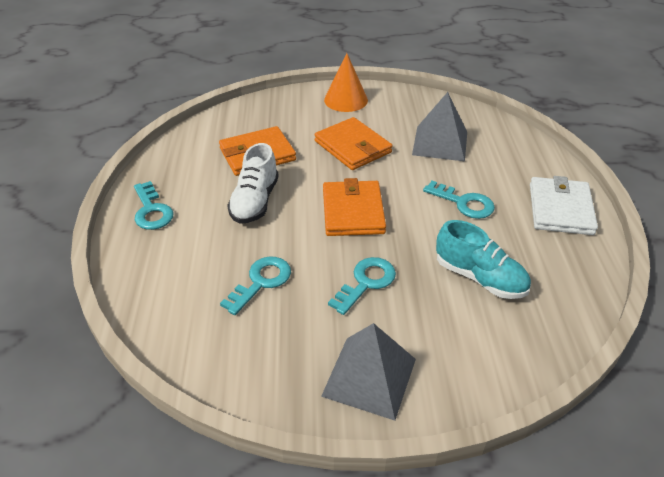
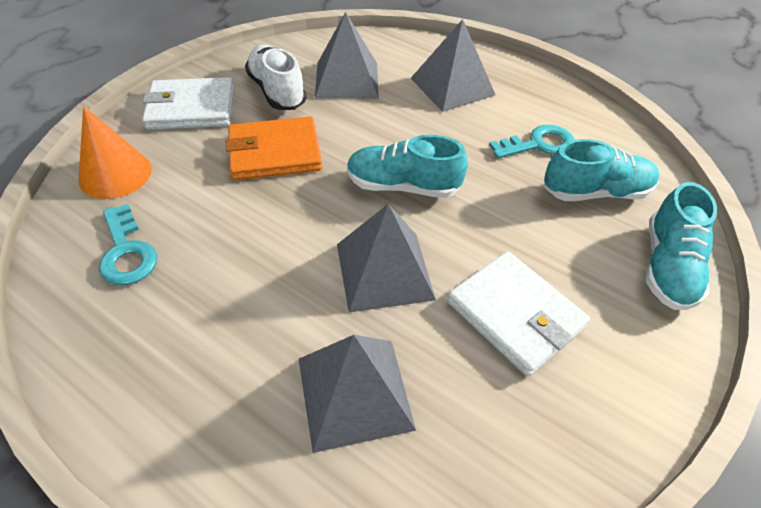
grey pyramid: 2 -> 4
orange wallet: 3 -> 1
turquoise key: 4 -> 2
turquoise shoe: 1 -> 3
white wallet: 1 -> 2

